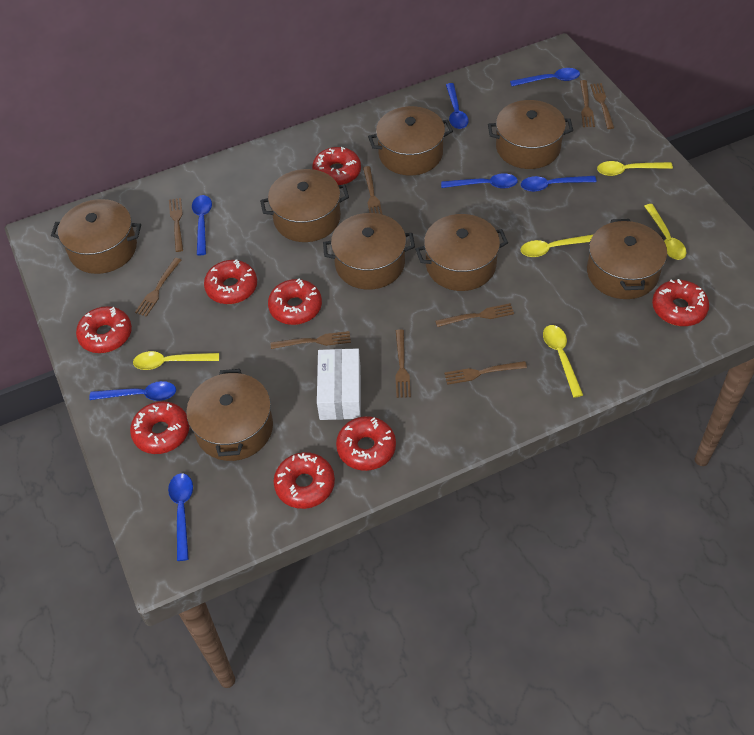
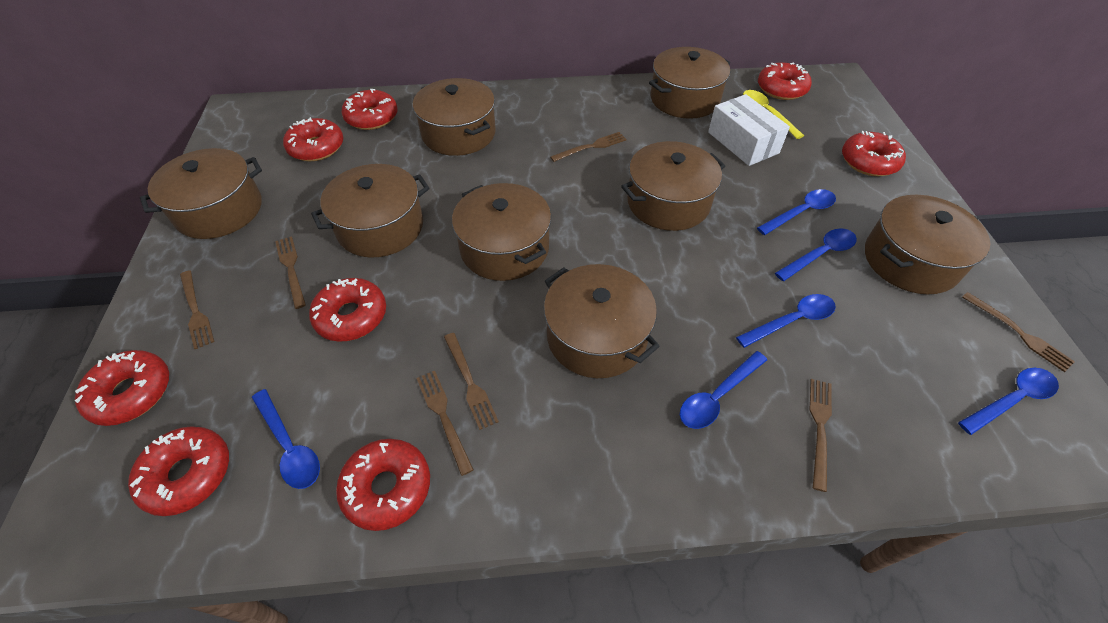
blue spoon: 7 -> 6
brown fork: 9 -> 7
yellow spoon: 5 -> 1

